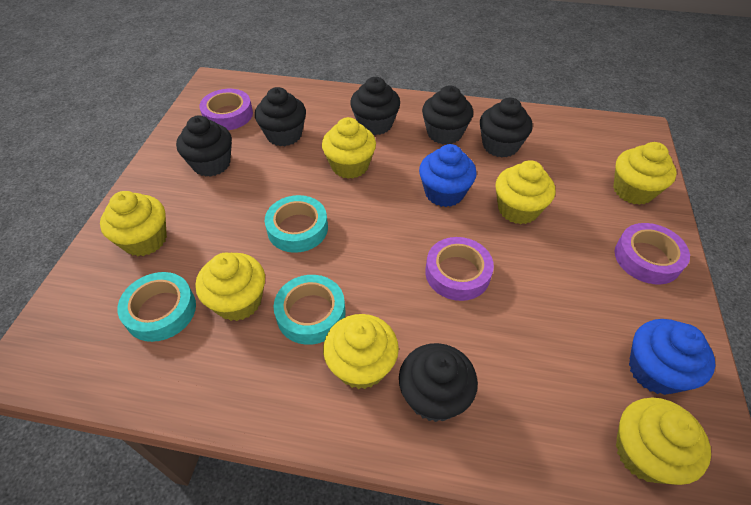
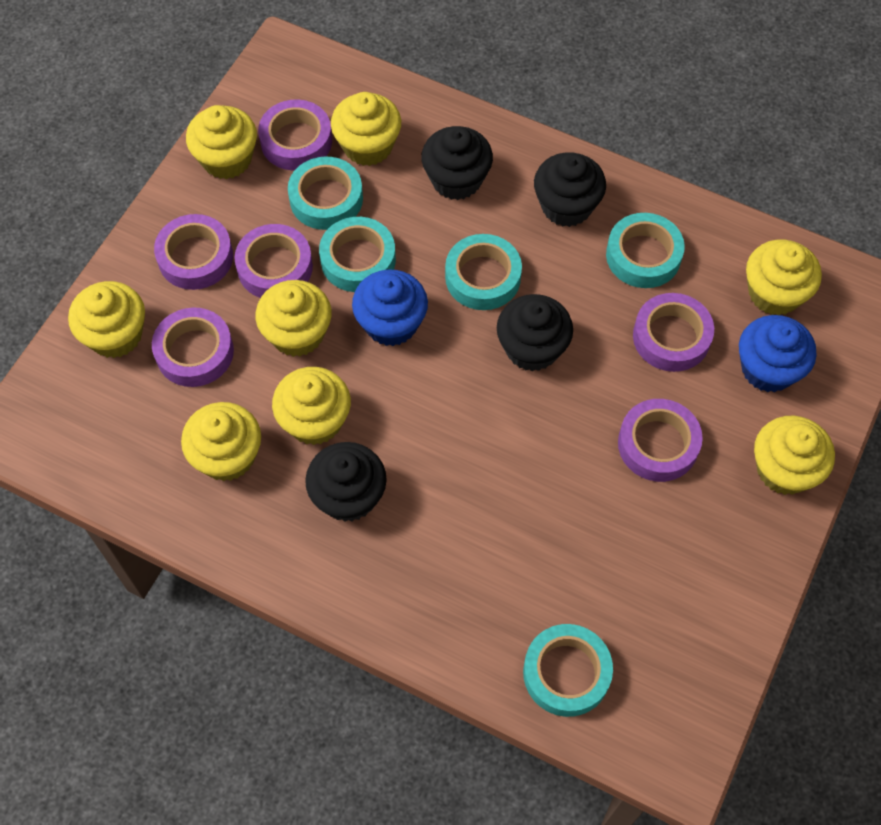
black cupcake: 6 -> 4
purple tape: 3 -> 6
turquoise tape: 3 -> 5
yellow cupcake: 7 -> 8

